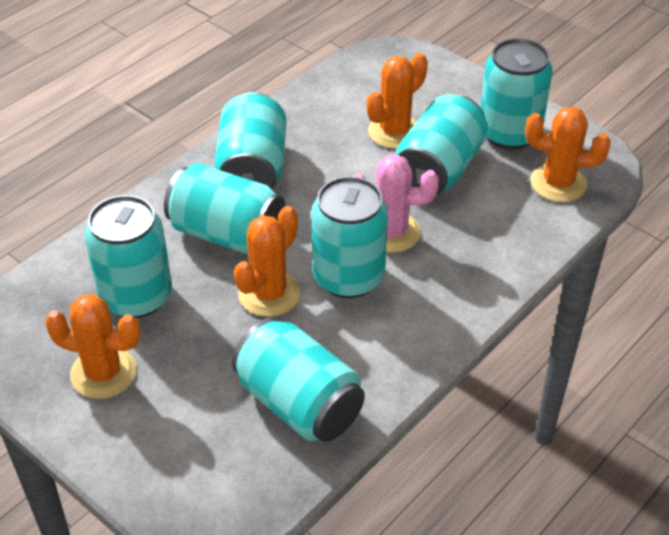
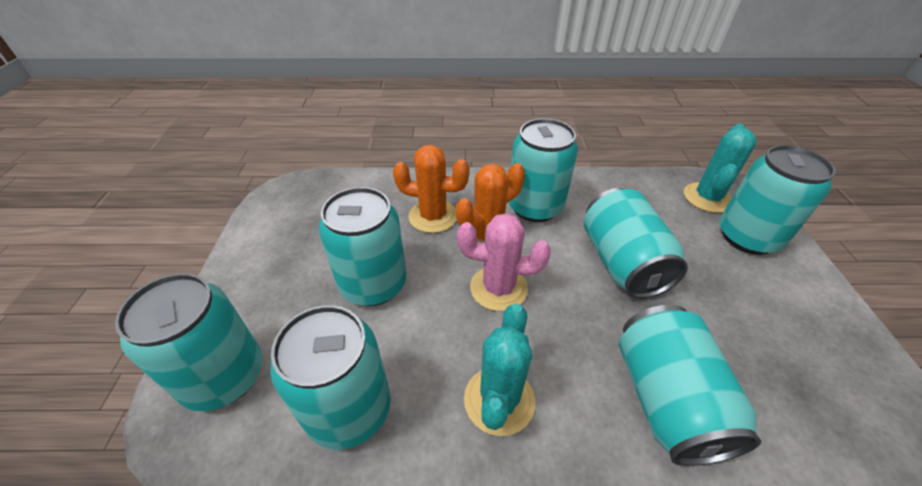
orange cactus: 4 -> 2
turquoise cactus: 0 -> 2

